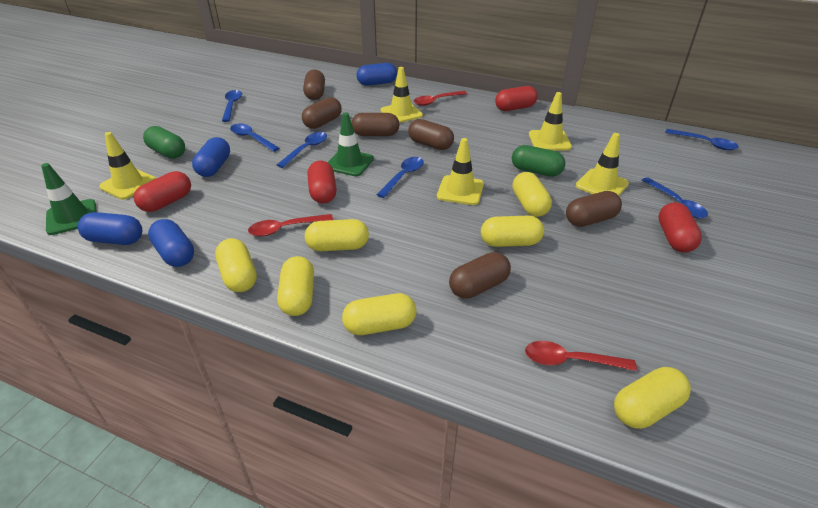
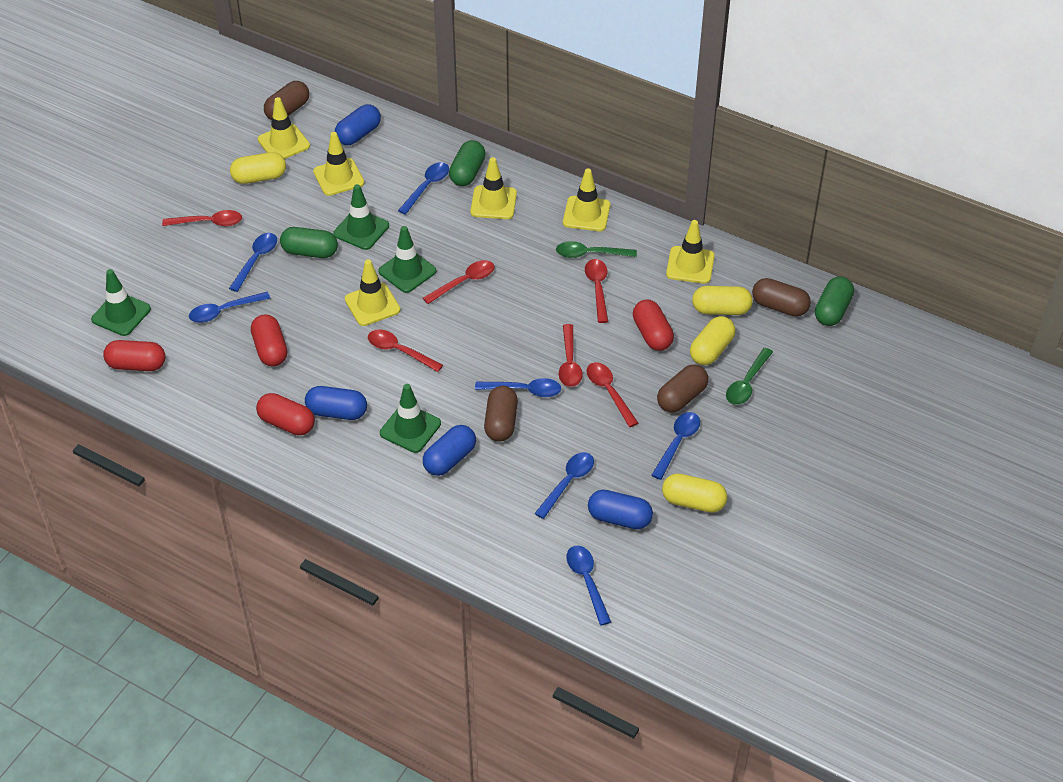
blue spoon: 6 -> 7
brown capsule: 6 -> 4
green capsule: 2 -> 3
green spoon: 0 -> 2
green traffic cone: 2 -> 4
red spoon: 3 -> 6
yellow capsule: 7 -> 4
yellow traffic cone: 5 -> 6

